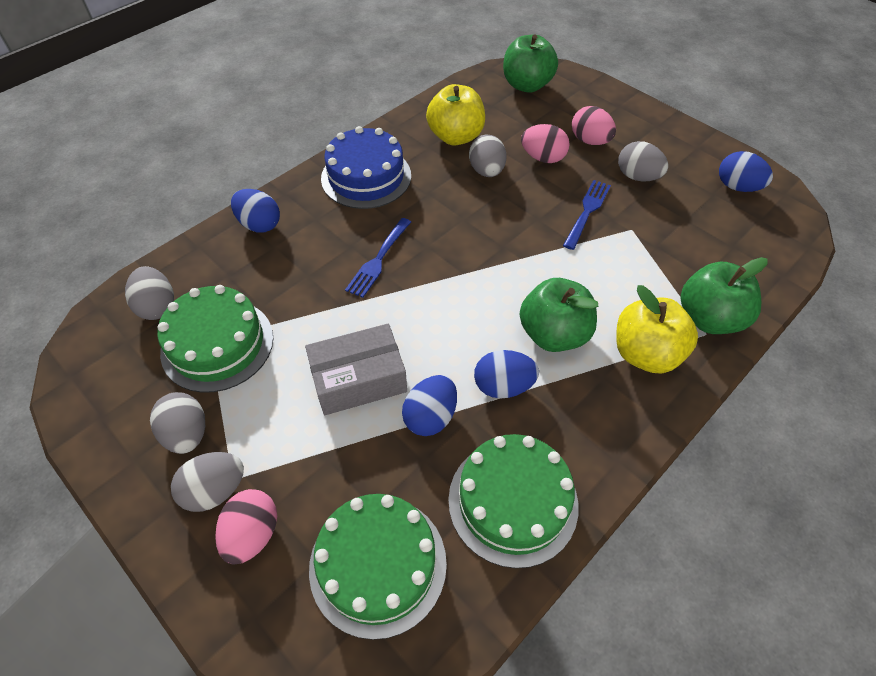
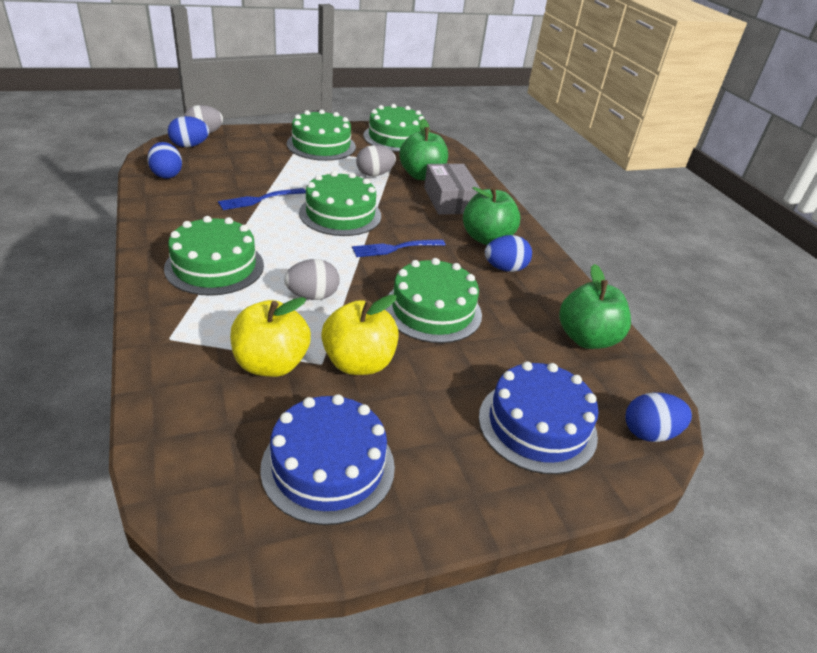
blue cake: 1 -> 2
green cake: 3 -> 5
grey egg: 5 -> 3
pink egg: 3 -> 0

